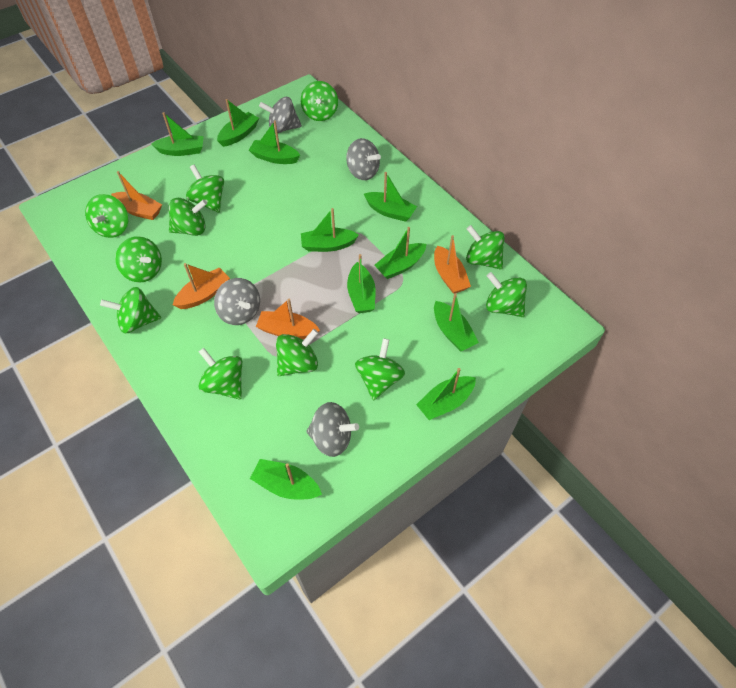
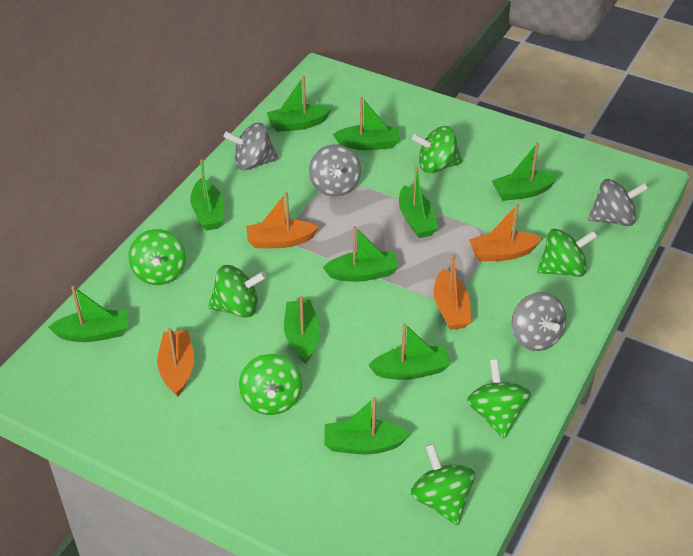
green spinning top: 11 -> 7

